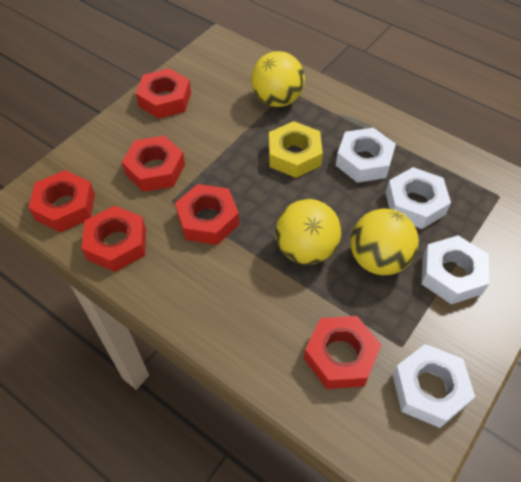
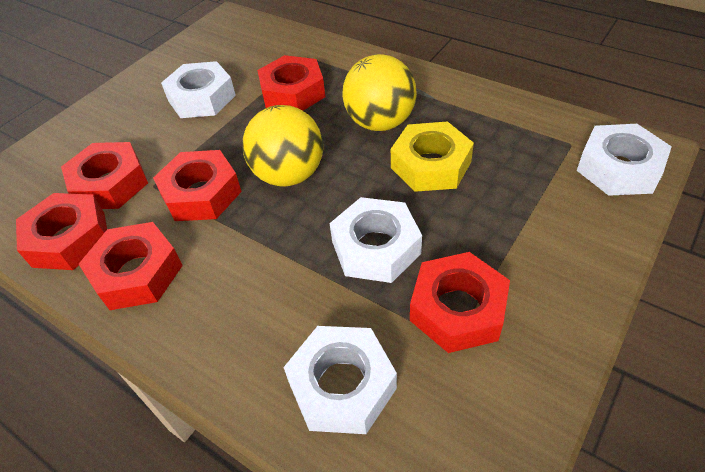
yellow ball: 3 -> 2

